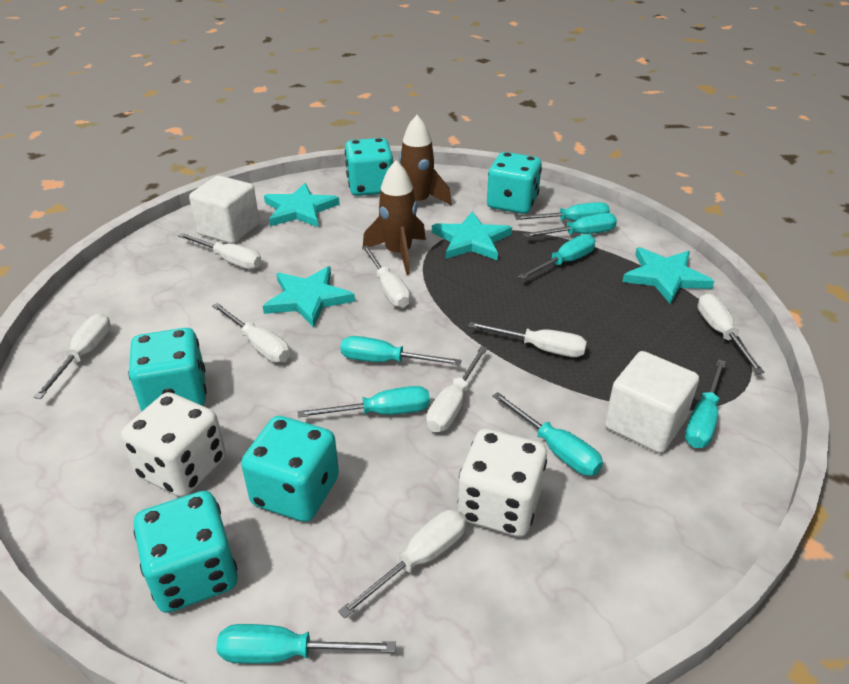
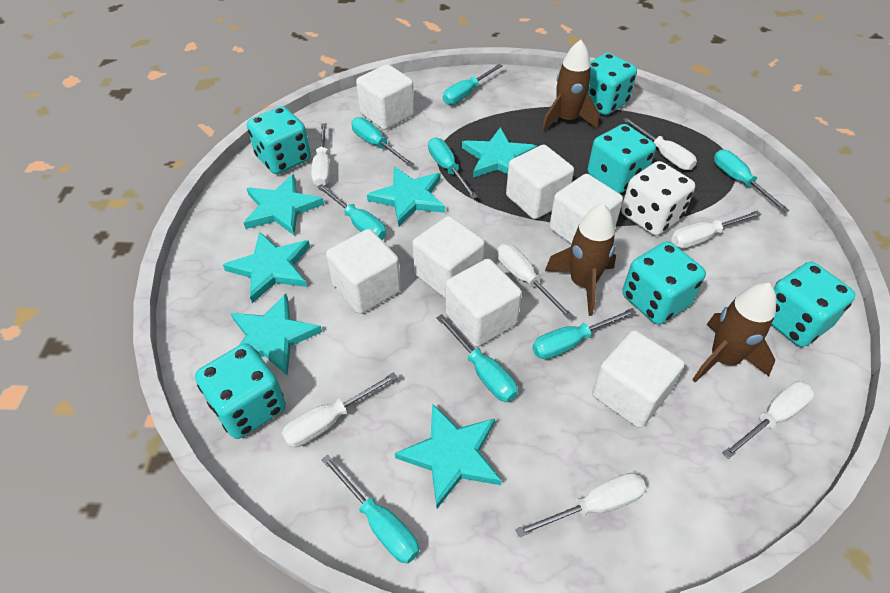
brown rocket: 2 -> 3
turquoise dice: 5 -> 6
turquoise star: 4 -> 6
white cube: 2 -> 7
white dice: 2 -> 1
white screwdriver: 8 -> 7

